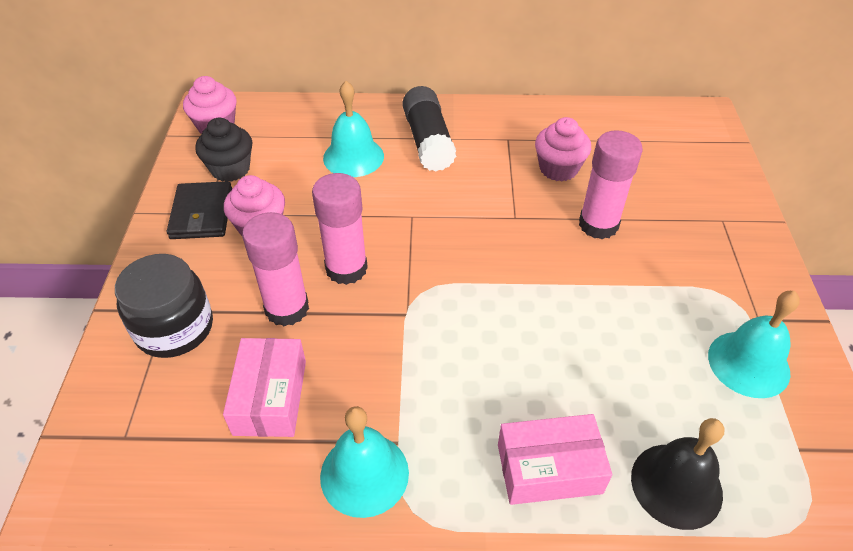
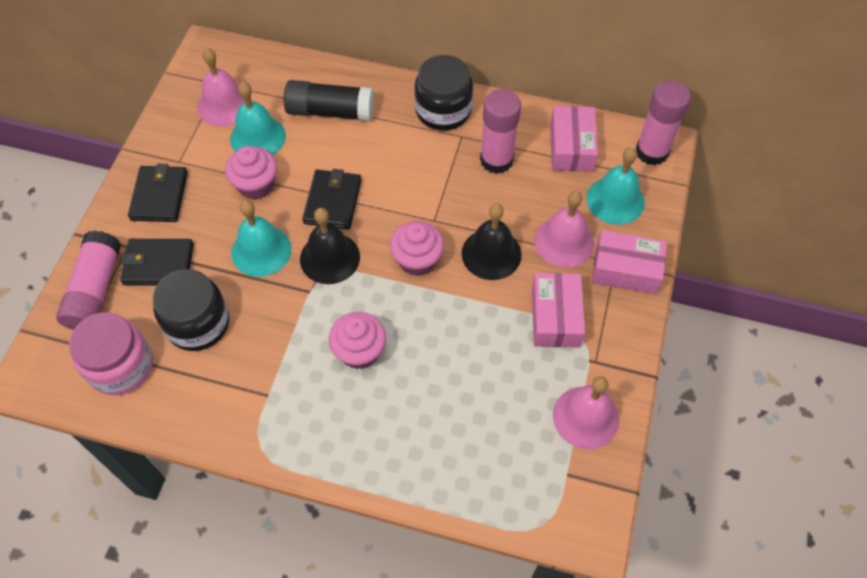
black bell: 1 -> 2
black cupcake: 1 -> 0
black jar: 1 -> 2
black wallet: 1 -> 3
pink bell: 0 -> 3
pink box: 2 -> 3
pink jar: 0 -> 1

